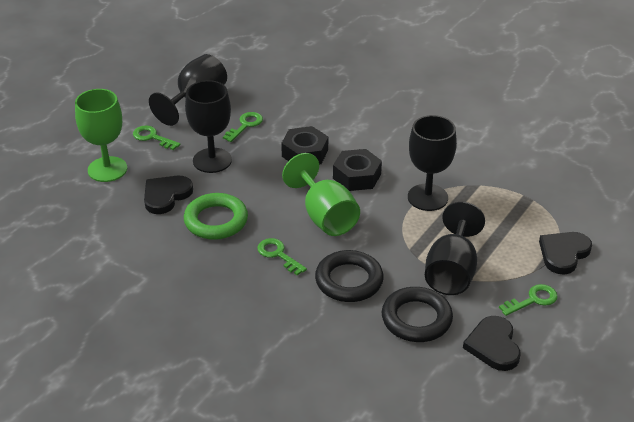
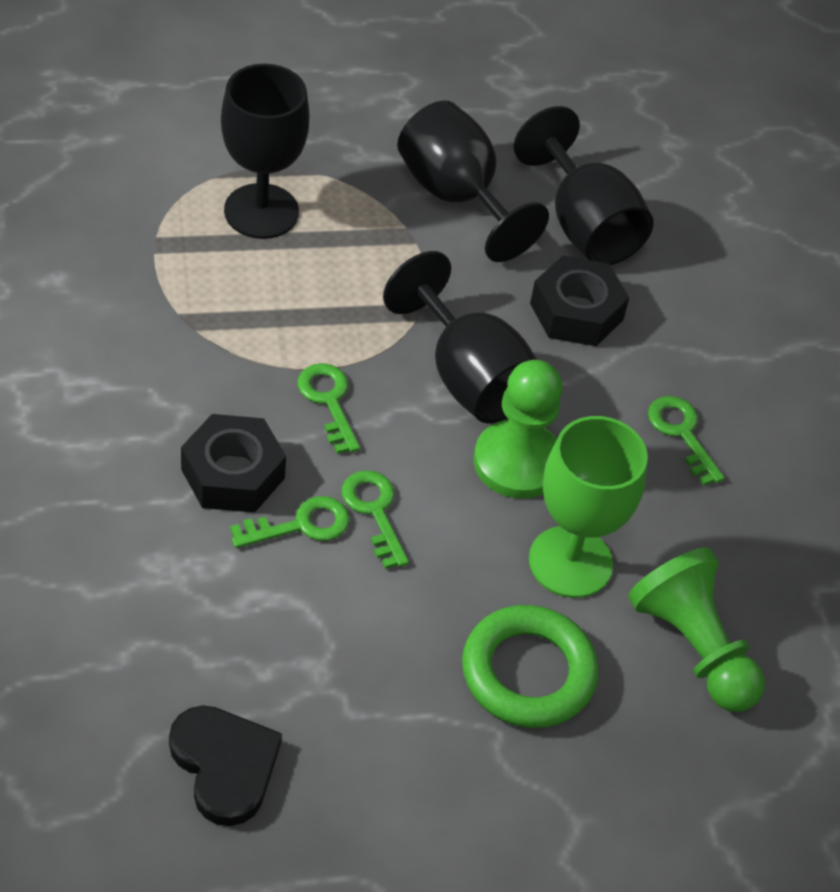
black heart: 3 -> 1
black ring: 2 -> 0
green goblet: 2 -> 1
green pawn: 0 -> 2

